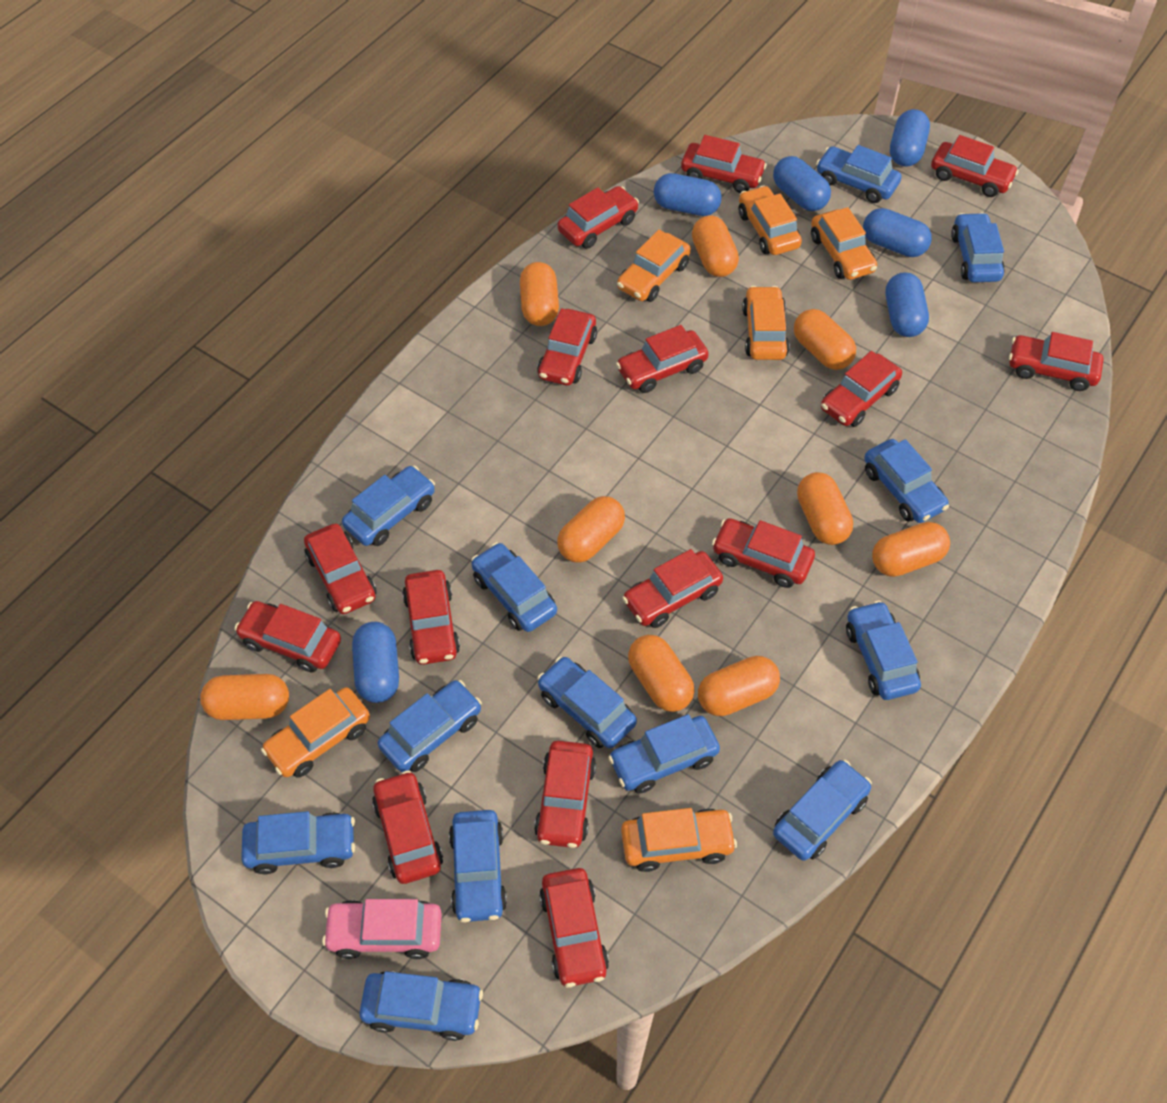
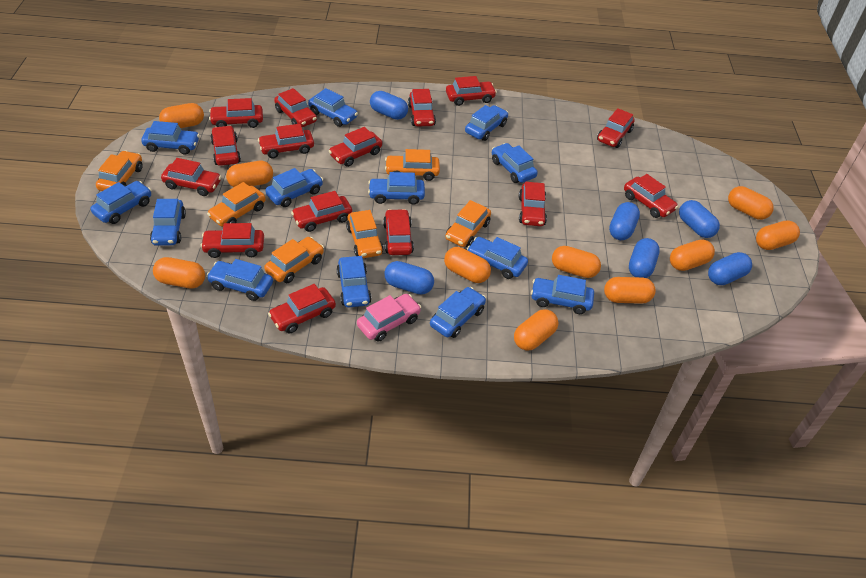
orange capsule: 9 -> 10

